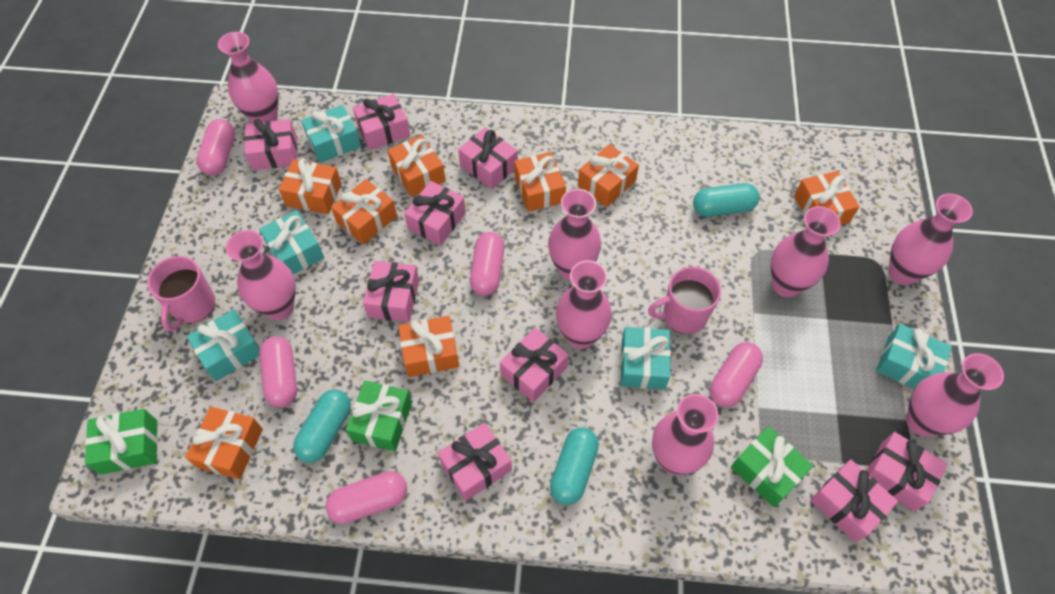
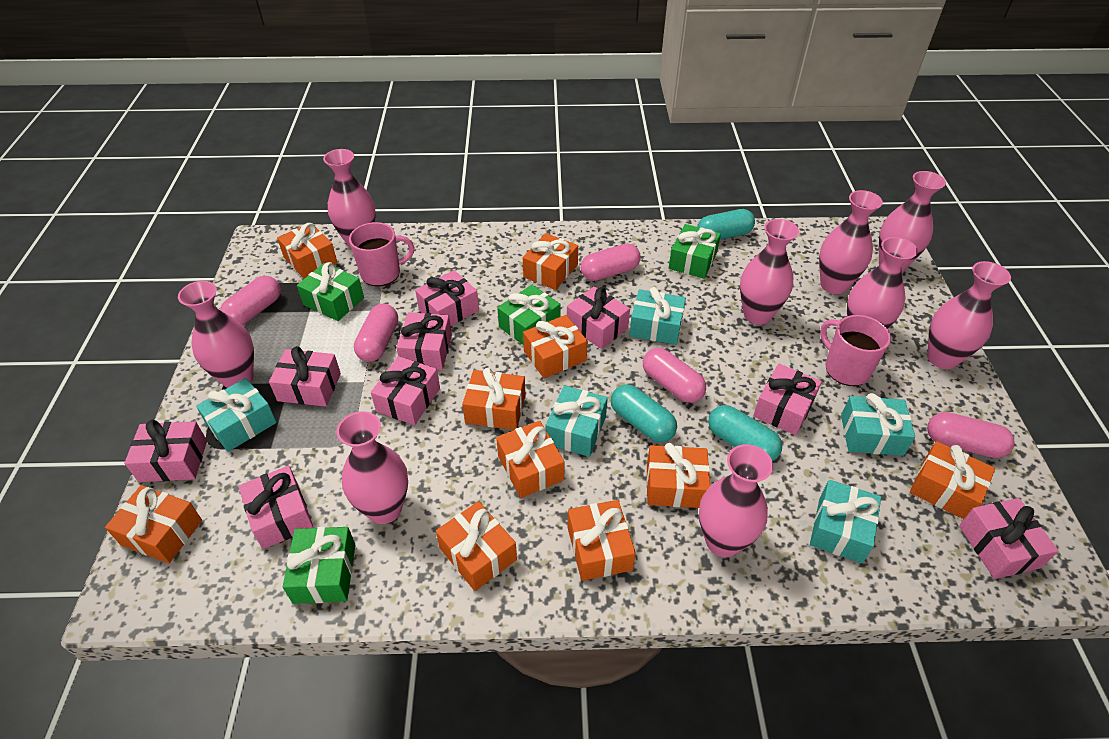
green gift: 3 -> 4
orange gift: 8 -> 10
pink vase: 8 -> 9

